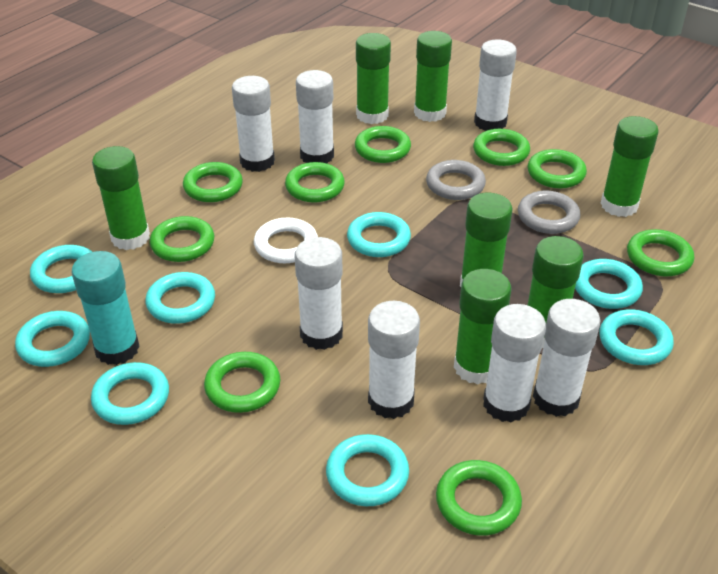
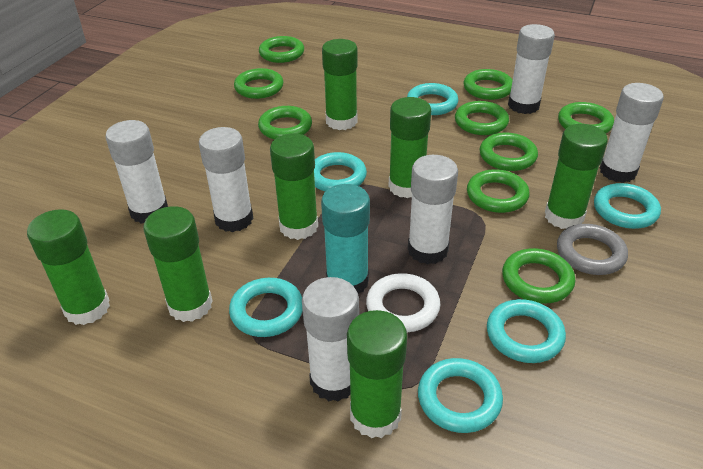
grey ring: 2 -> 1
turquoise ring: 8 -> 6
white glue stick: 7 -> 6

